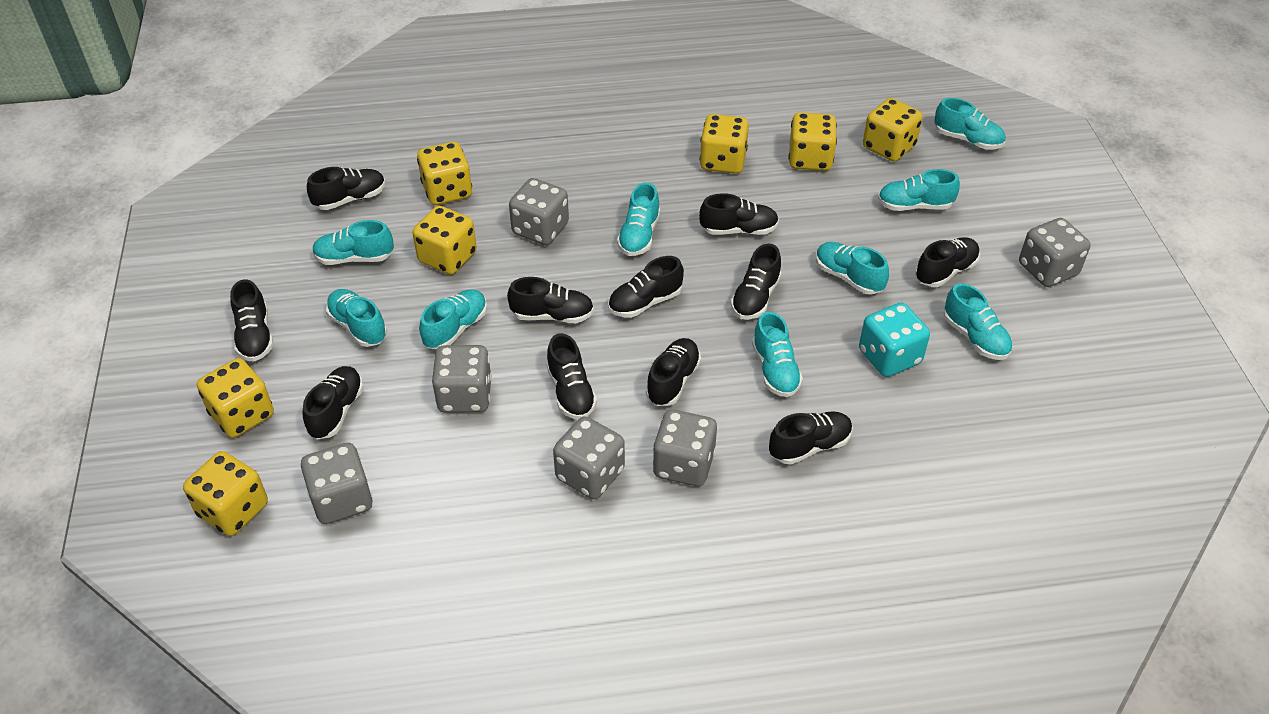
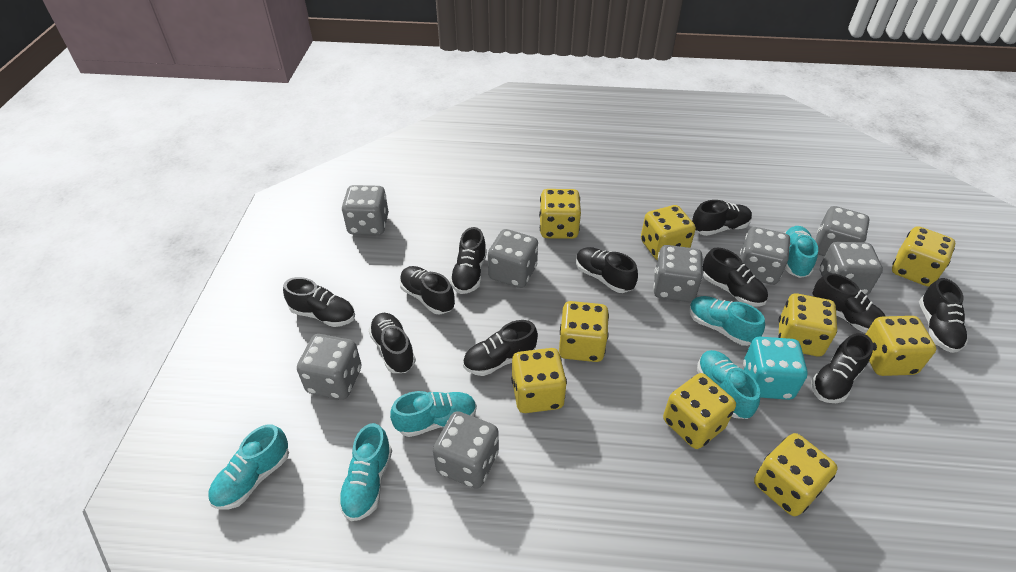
grey dice: 6 -> 8
turquoise shoe: 9 -> 6
yellow dice: 7 -> 9

